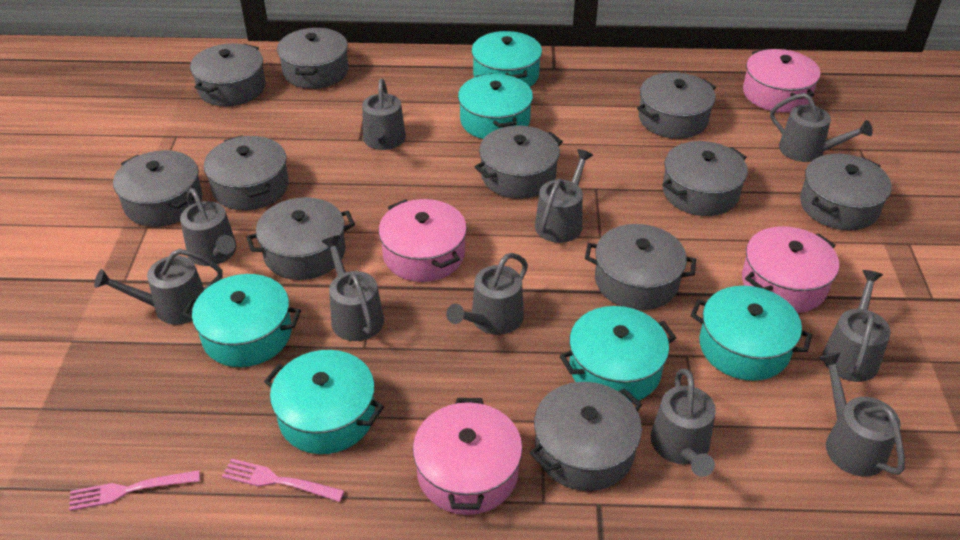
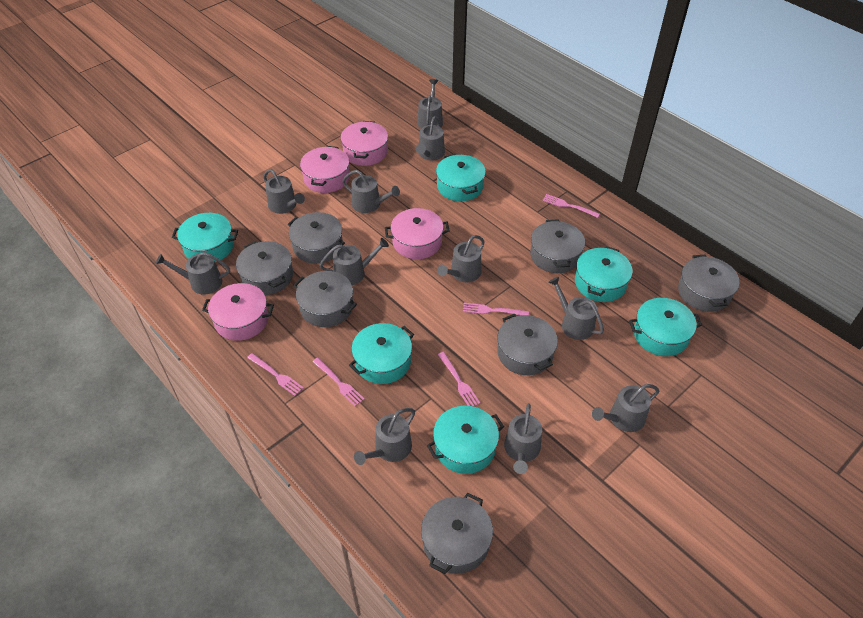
grey pot: 11 -> 7
grey watering can: 10 -> 11
pink fork: 2 -> 5

